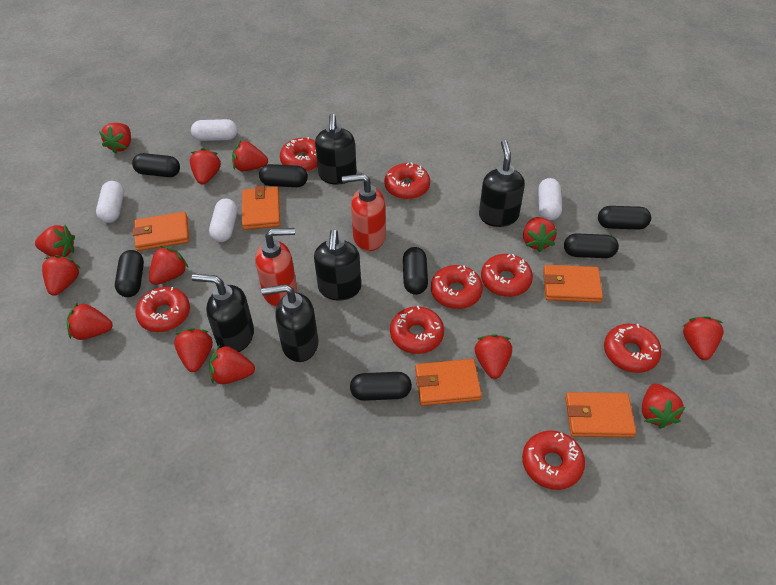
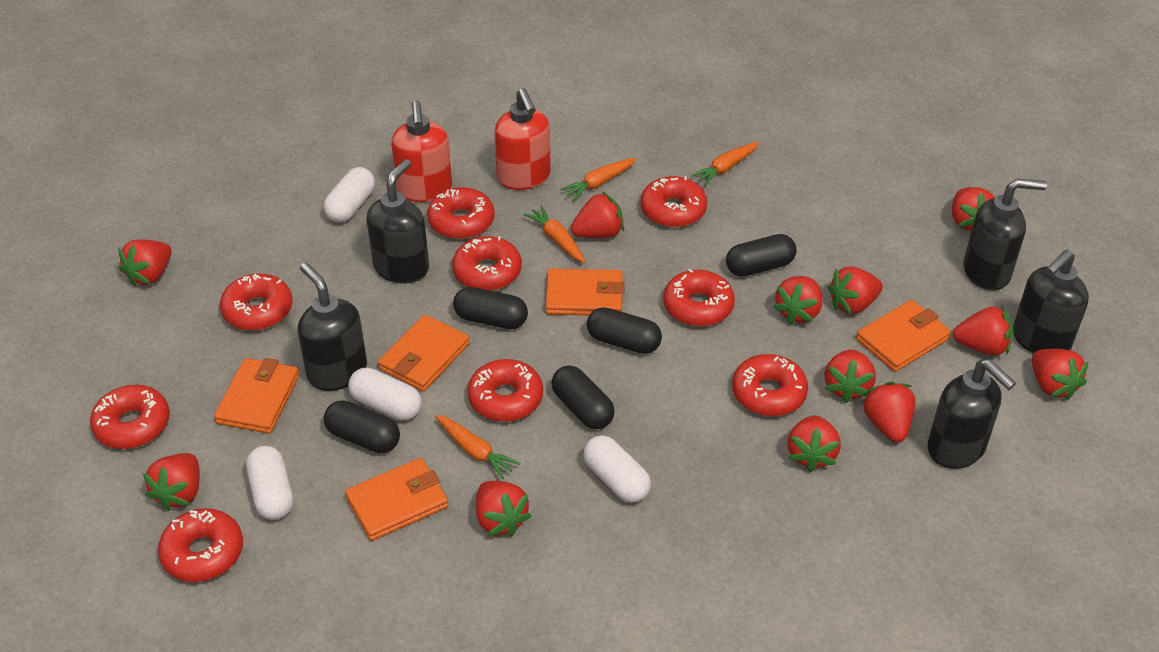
black capsule: 7 -> 5
orange carrot: 0 -> 4
red donut: 8 -> 9
red strawberry: 13 -> 12

